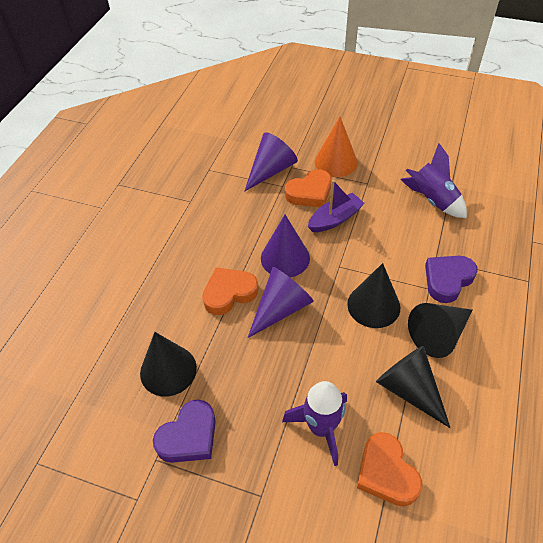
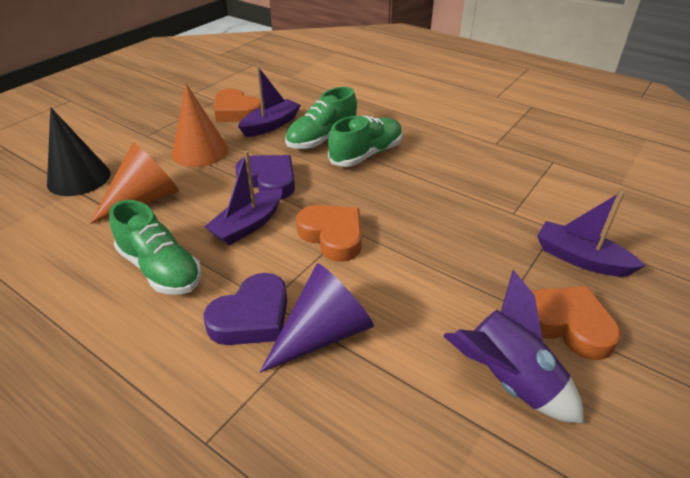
black cone: 4 -> 1
green shoe: 0 -> 3
orange cone: 1 -> 2
purple boat: 1 -> 3
purple cone: 3 -> 1
purple rocket: 2 -> 1

